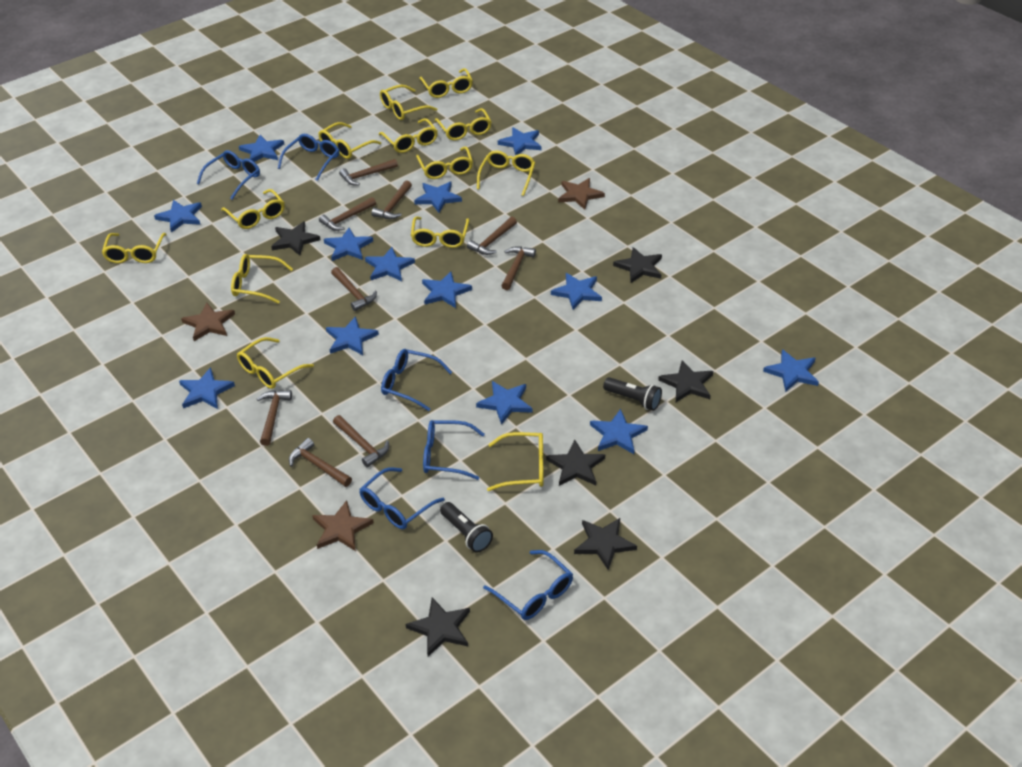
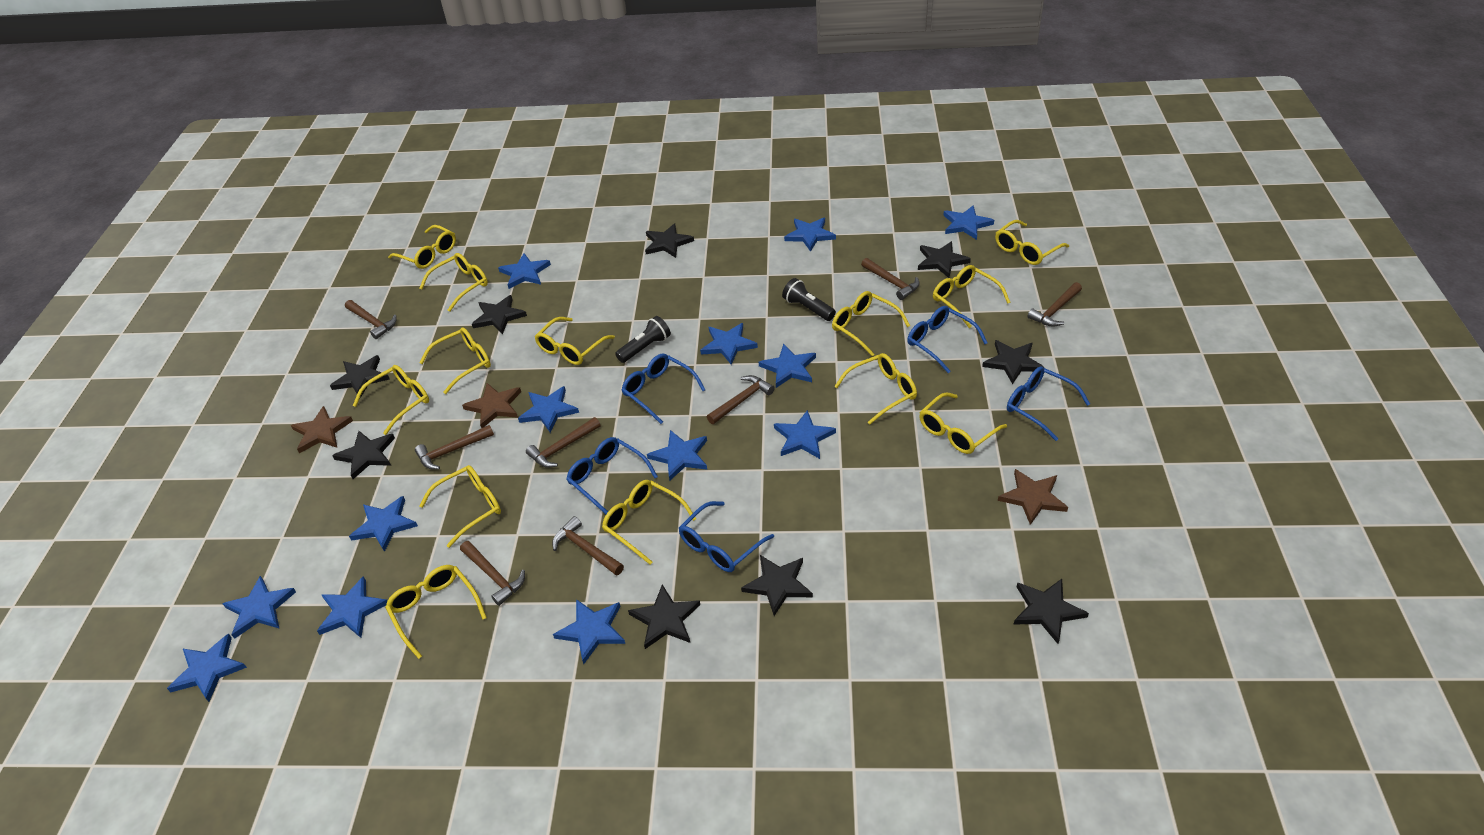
black star: 6 -> 9
blue glasses: 6 -> 5
brown hammer: 9 -> 8

